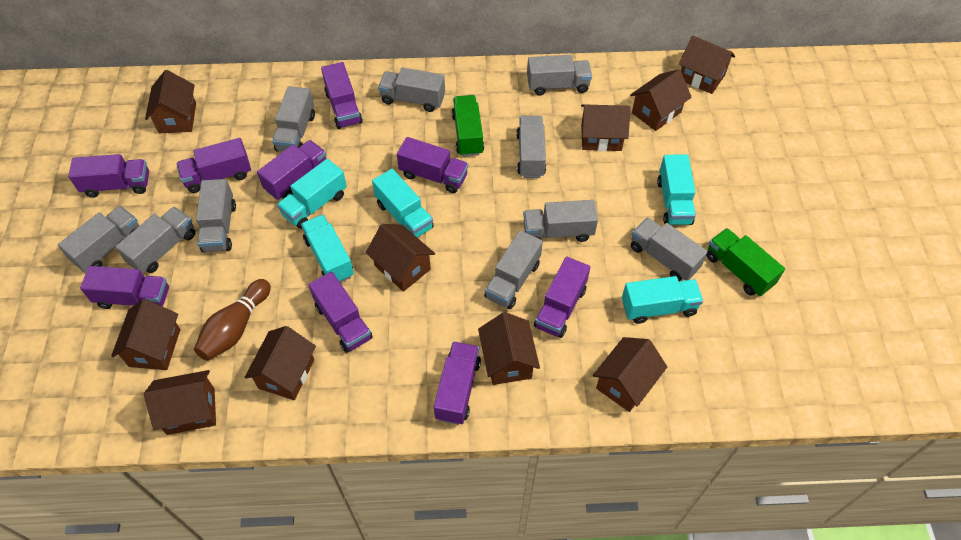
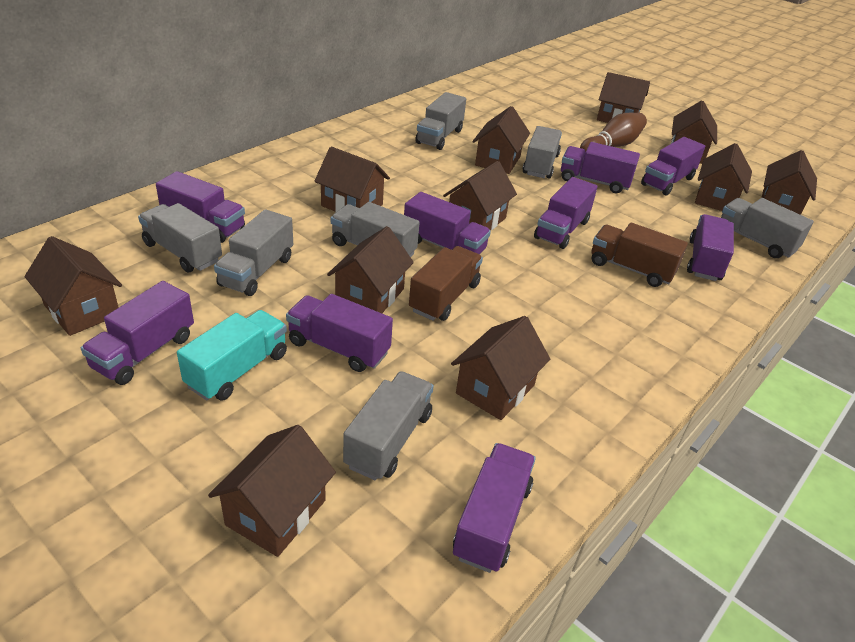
brown house: 10 -> 11
brown truck: 0 -> 2
green truck: 2 -> 0
grey truck: 10 -> 7
turquoise truck: 5 -> 1

